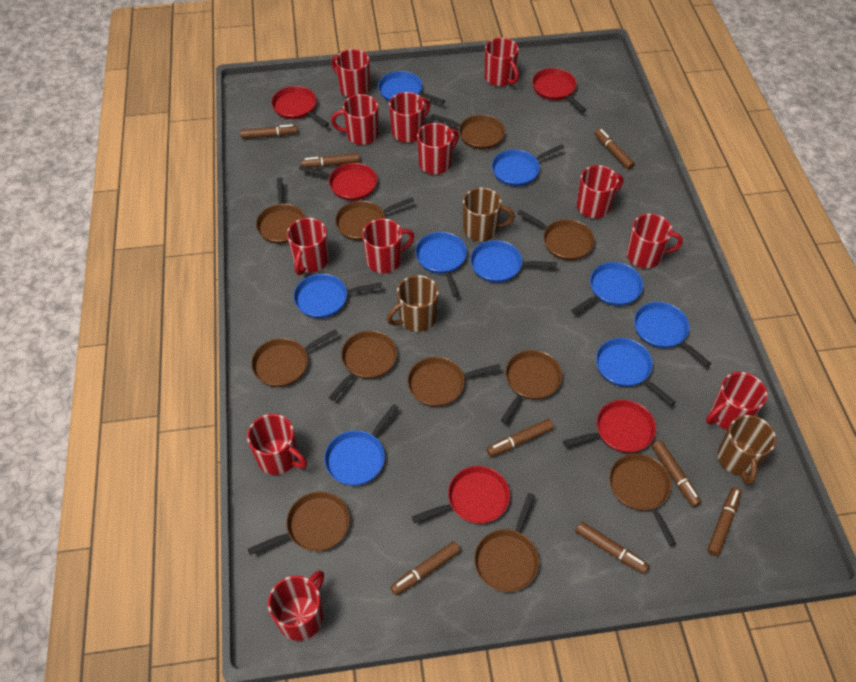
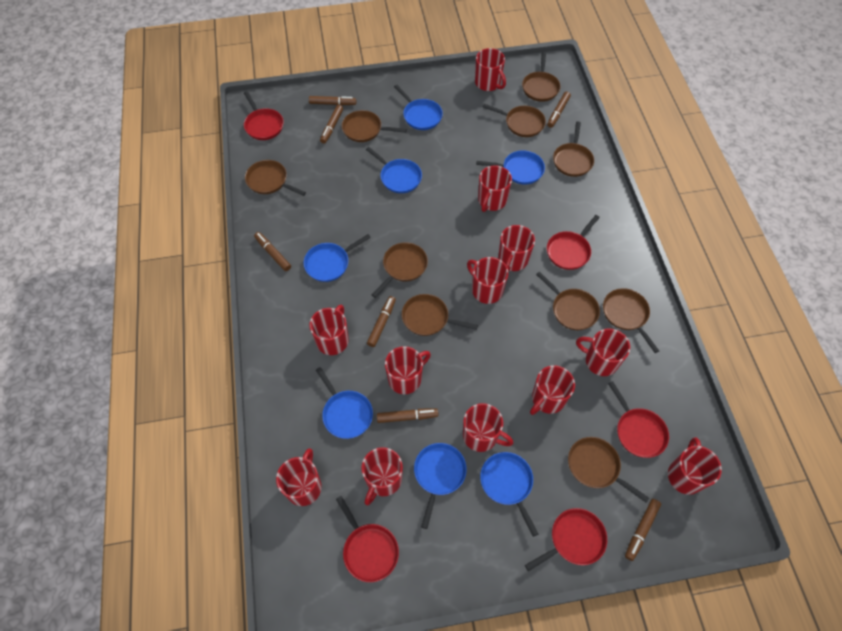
blue pan: 9 -> 7
brown marker: 8 -> 7
brown mug: 3 -> 0
brown pan: 11 -> 10

